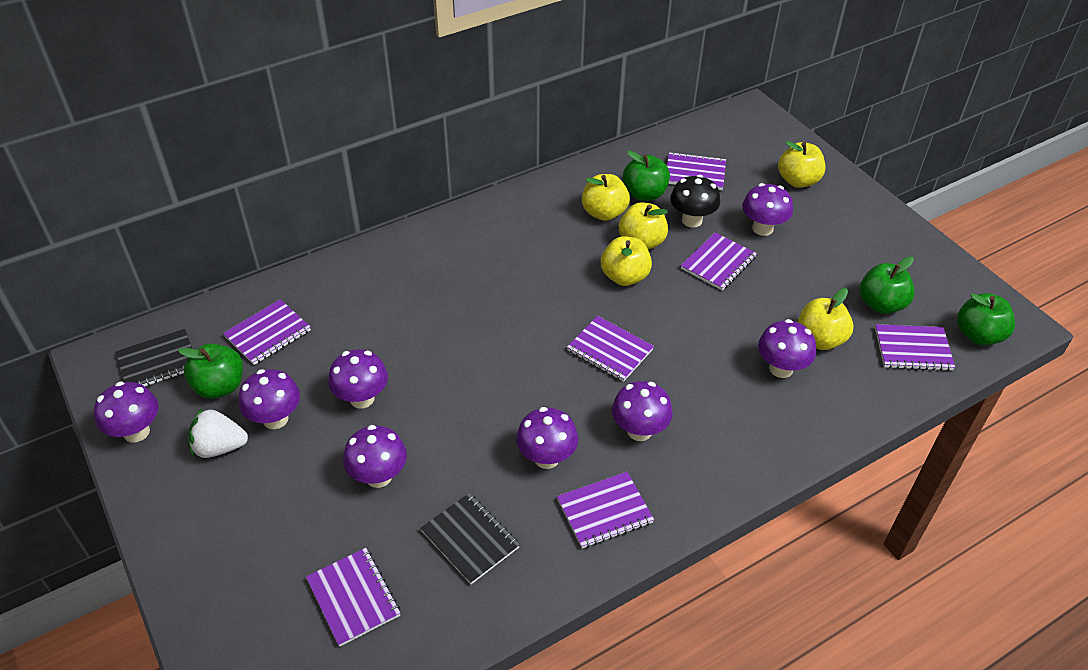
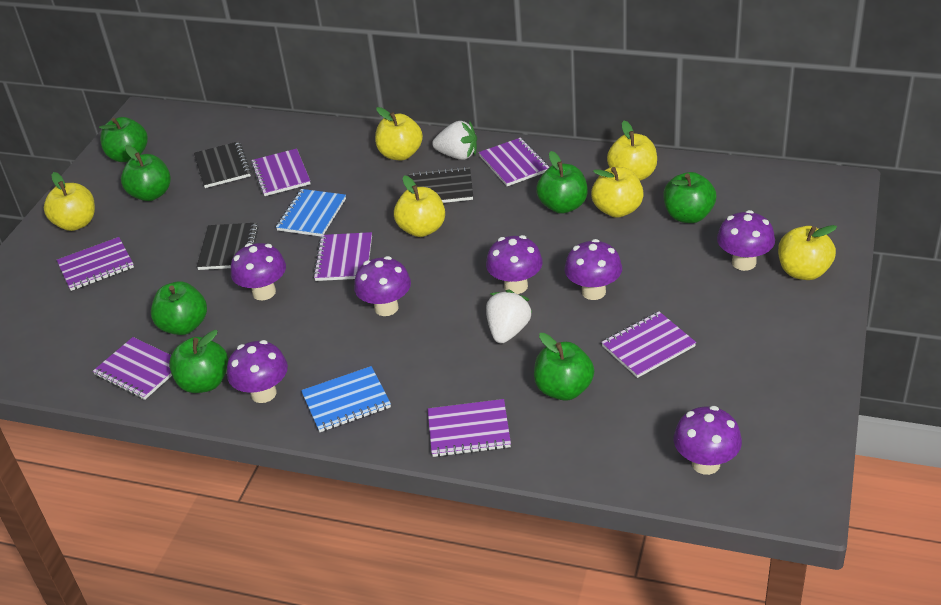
black mushroom: 1 -> 0
black notebook: 2 -> 3
blue notebook: 0 -> 2
green apple: 4 -> 7
purple mushroom: 8 -> 7
white strawberry: 1 -> 2
yellow apple: 5 -> 6

